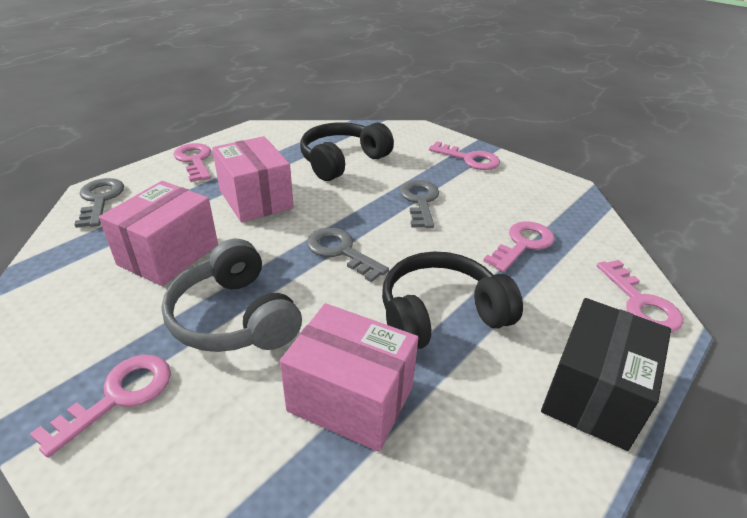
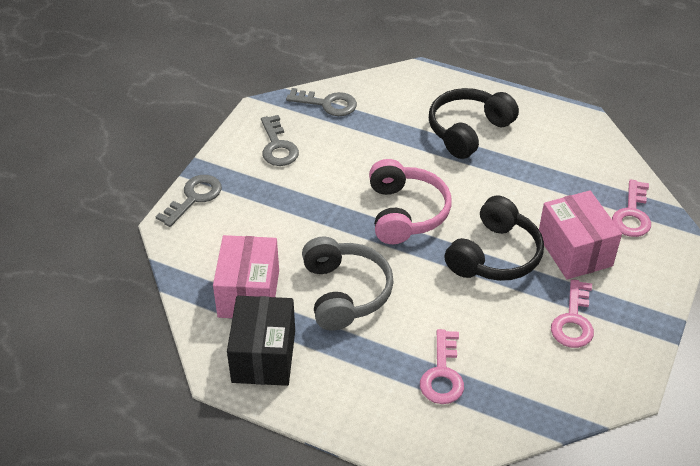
pink box: 3 -> 2
pink headphones: 0 -> 1
pink key: 5 -> 3

